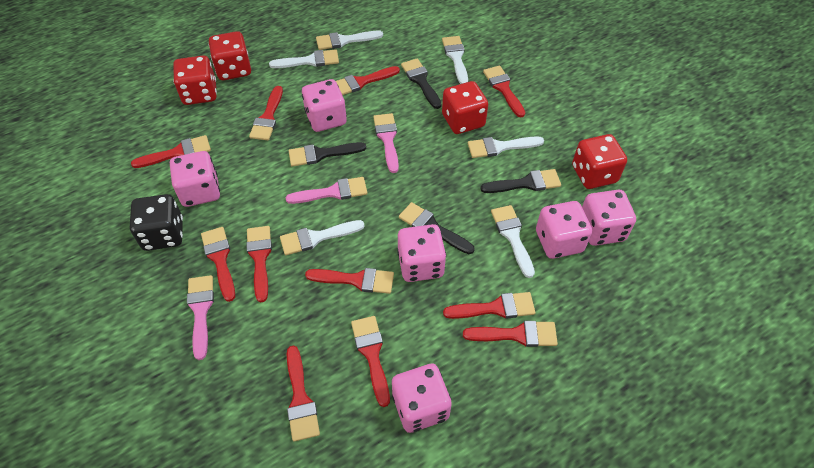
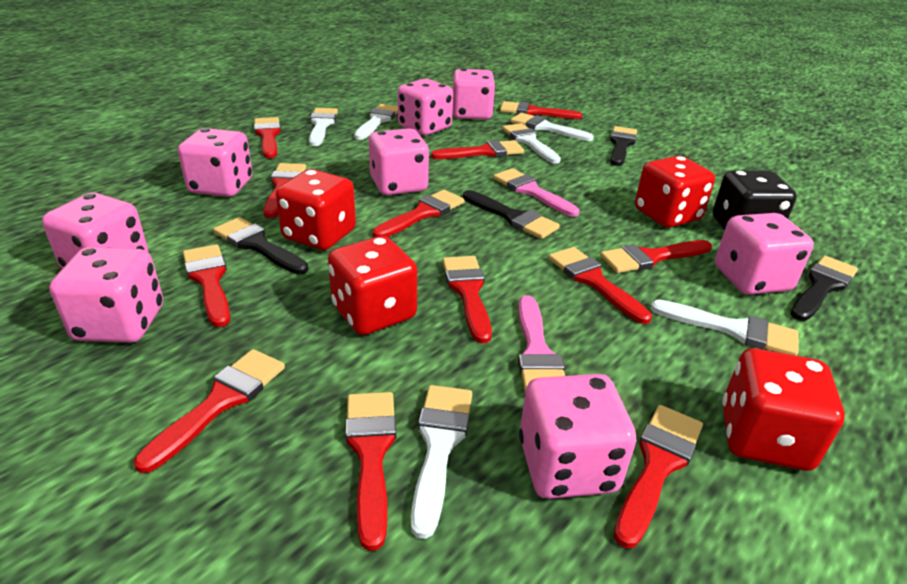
pink brush: 3 -> 2
pink dice: 6 -> 8
red brush: 11 -> 12

